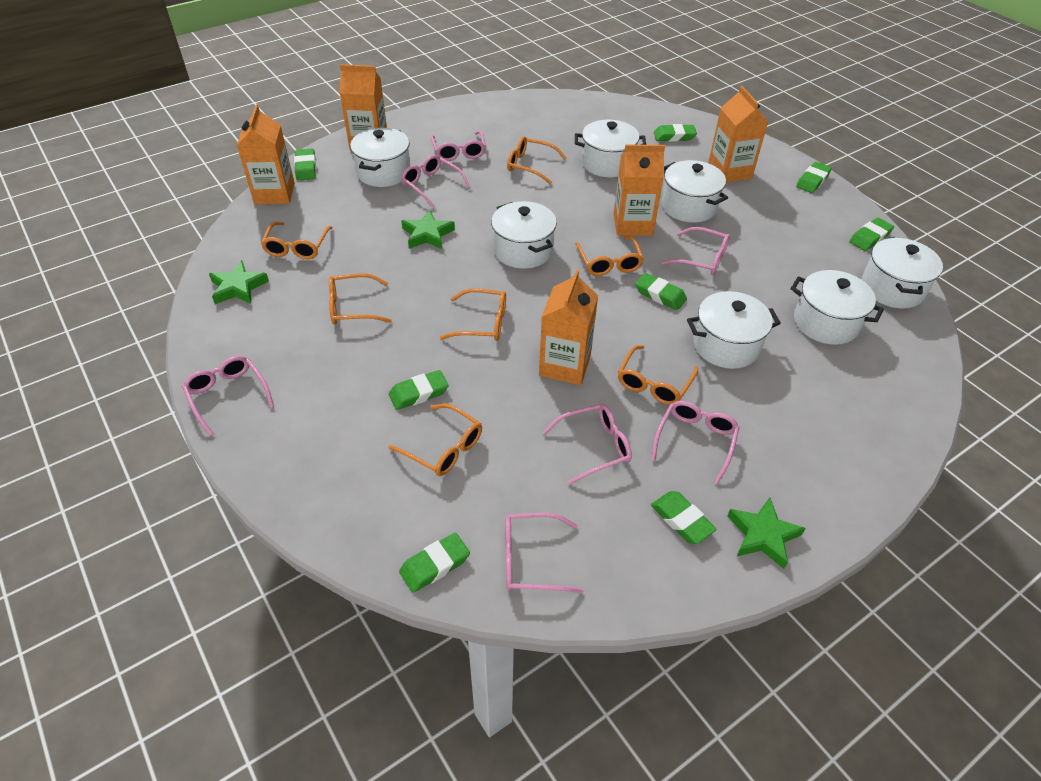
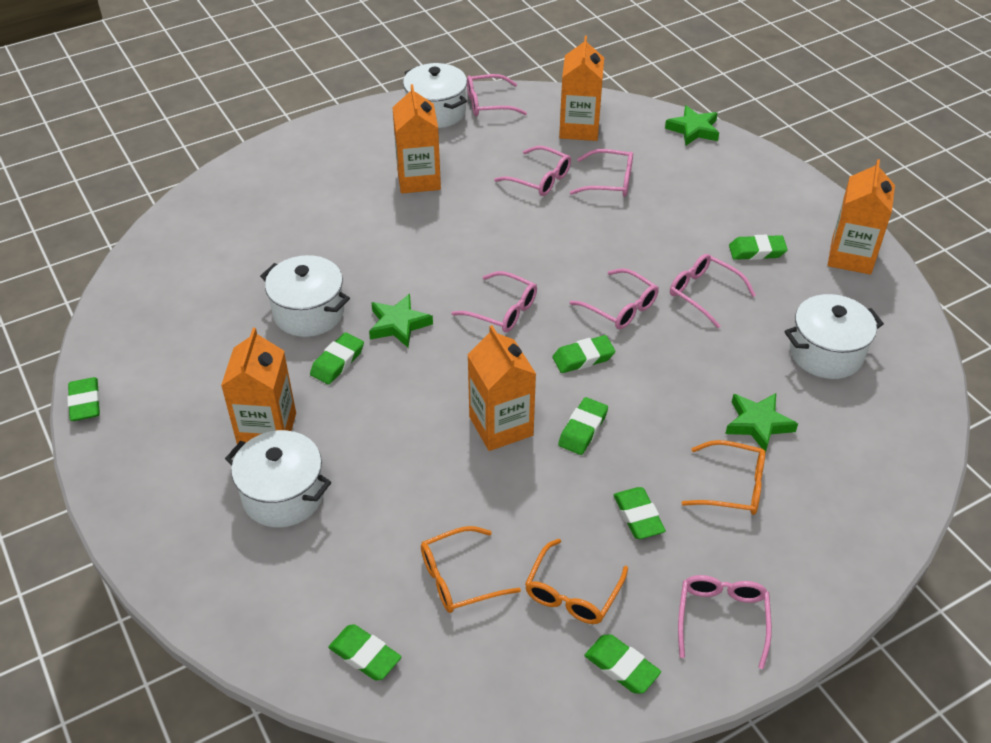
orange glasses: 7 -> 3
white pot: 7 -> 4

